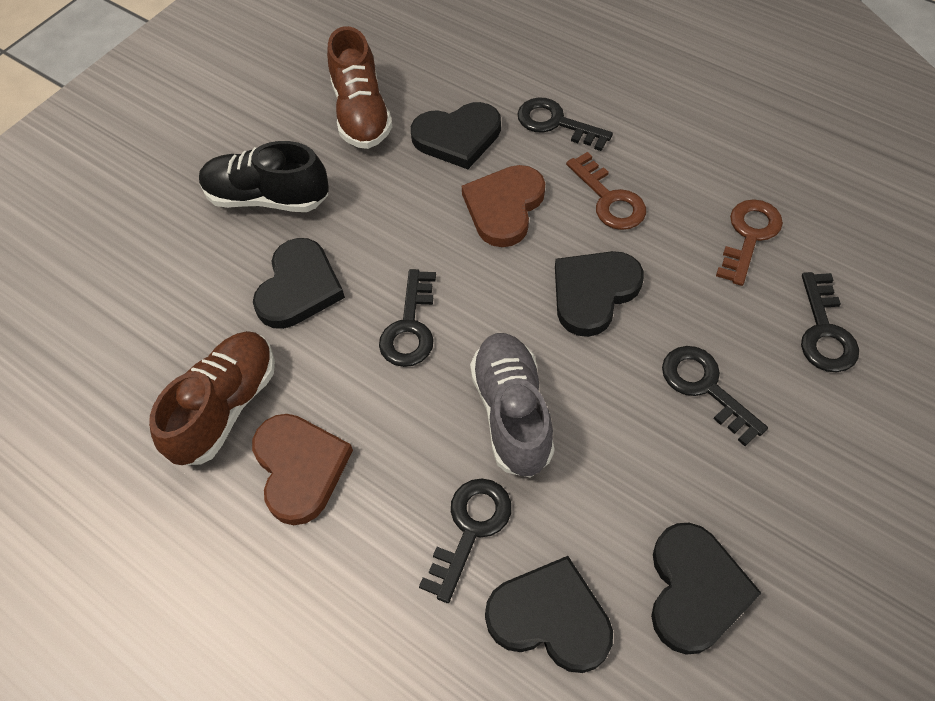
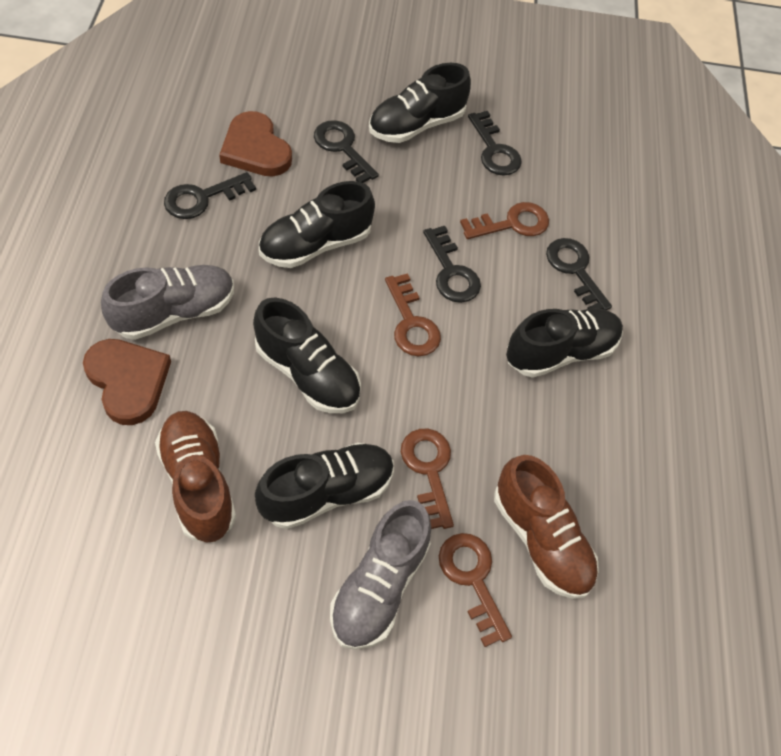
black heart: 5 -> 0
black shoe: 1 -> 5
brown key: 2 -> 4
grey shoe: 1 -> 2

